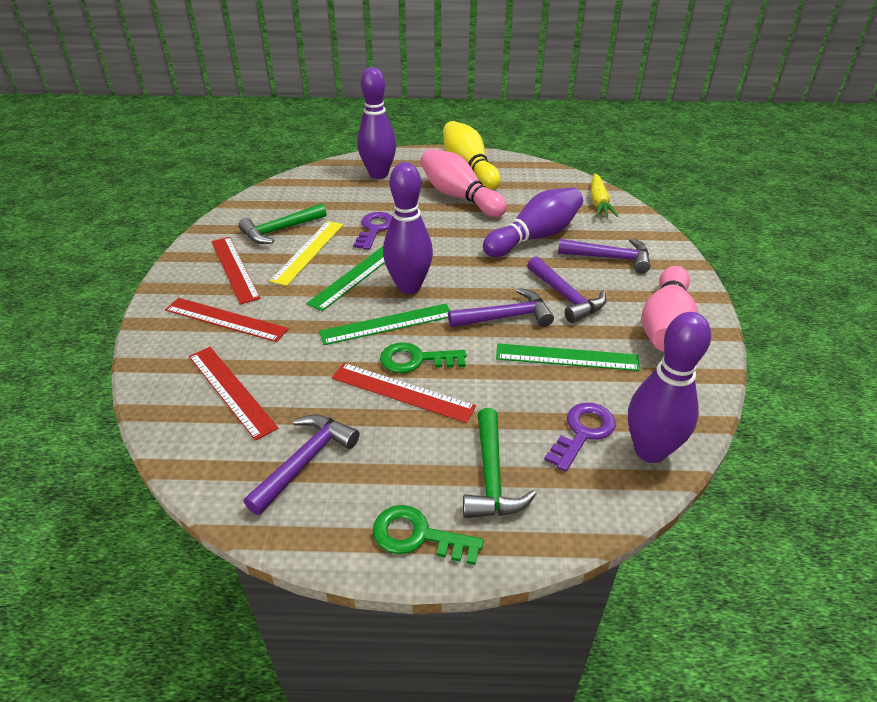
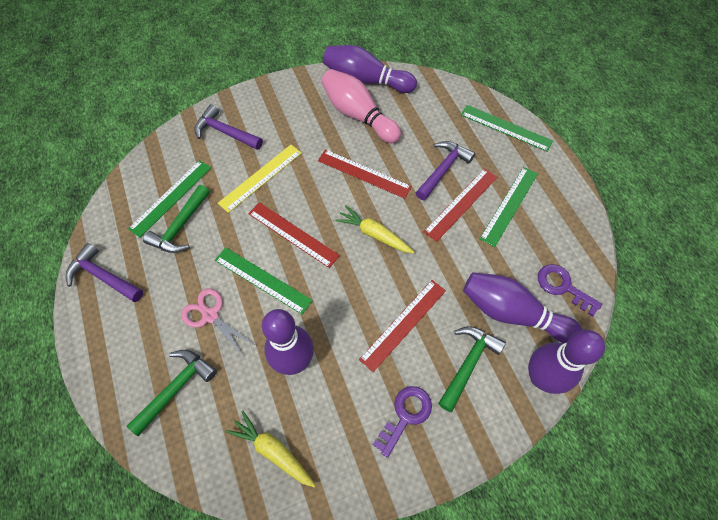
green hammer: 2 -> 3
green key: 2 -> 0
green ruler: 3 -> 4
pink bowling pin: 2 -> 1
pink scissors: 0 -> 1
purple hammer: 4 -> 3
yellow bowling pin: 1 -> 0
yellow carrot: 1 -> 2

